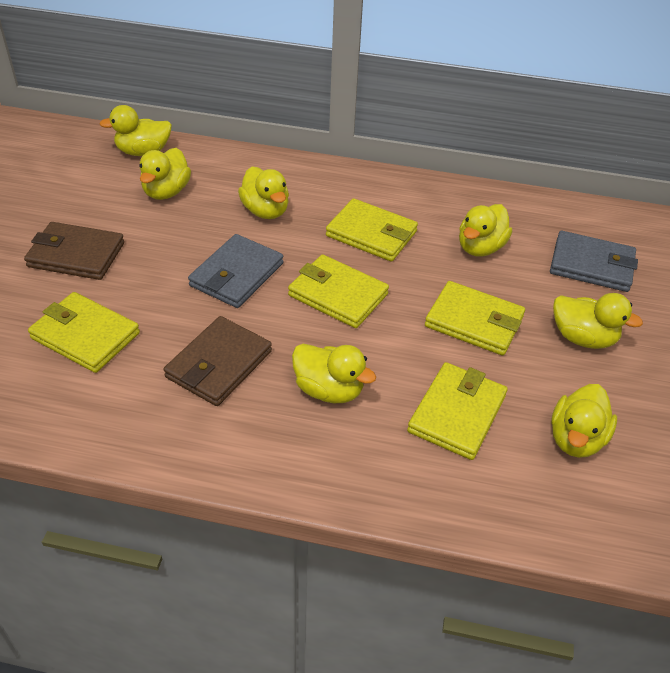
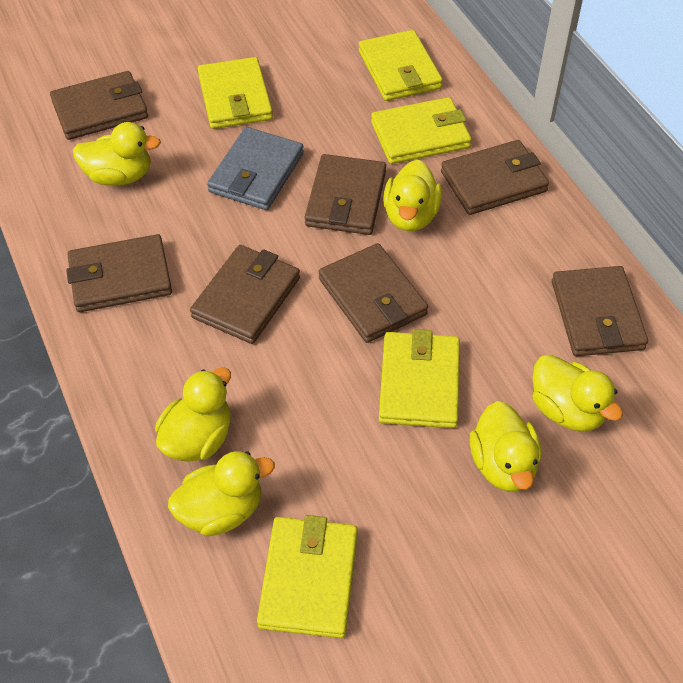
brown wallet: 2 -> 7
grey wallet: 2 -> 1
yellow duck: 7 -> 6

